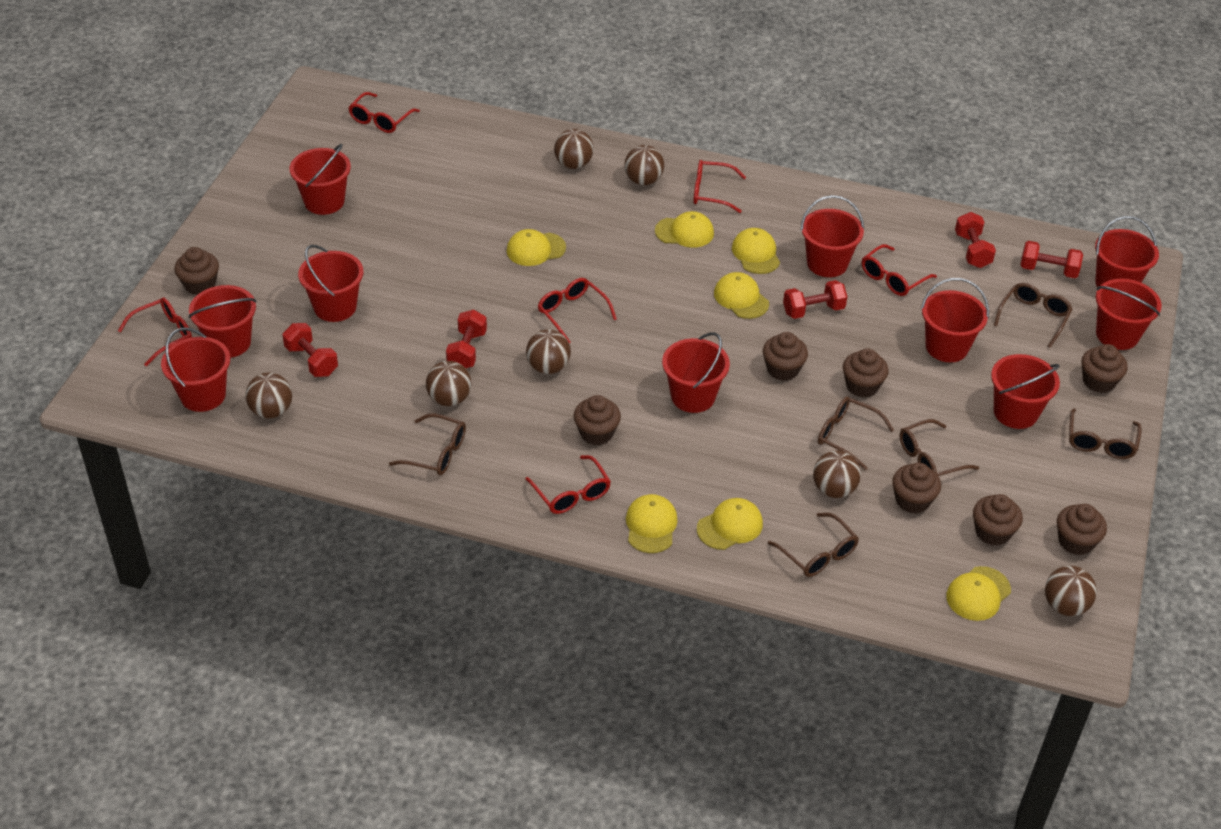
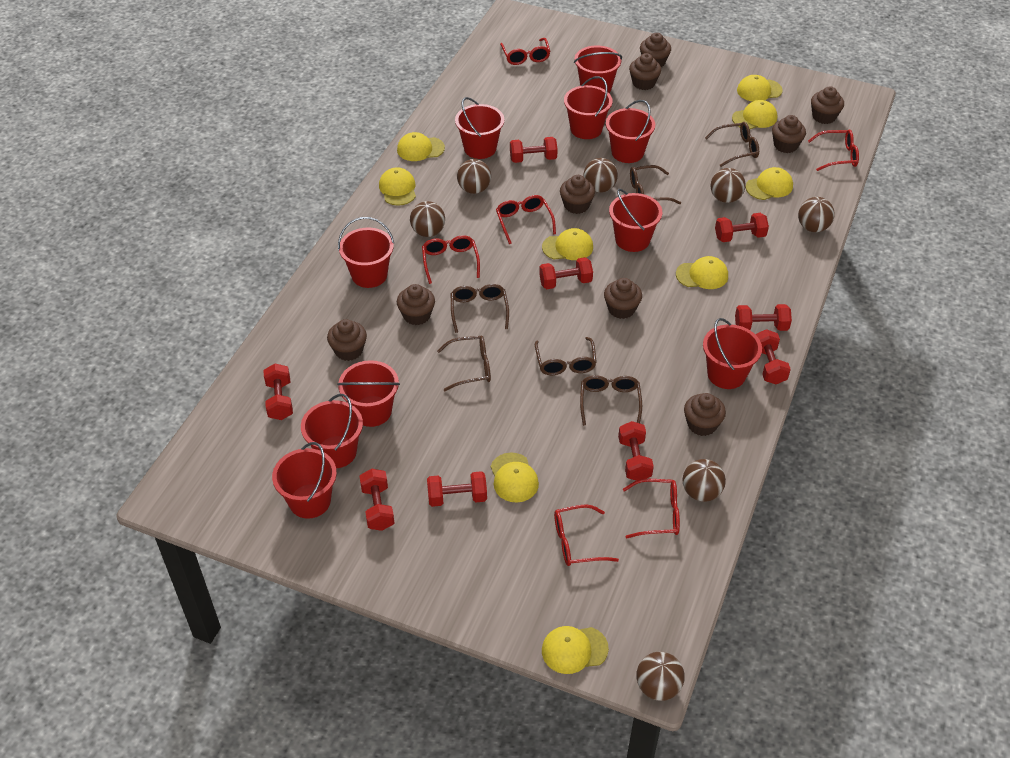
brown cupcake: 8 -> 9
red dumbbell: 5 -> 9
yellow cap: 7 -> 9

